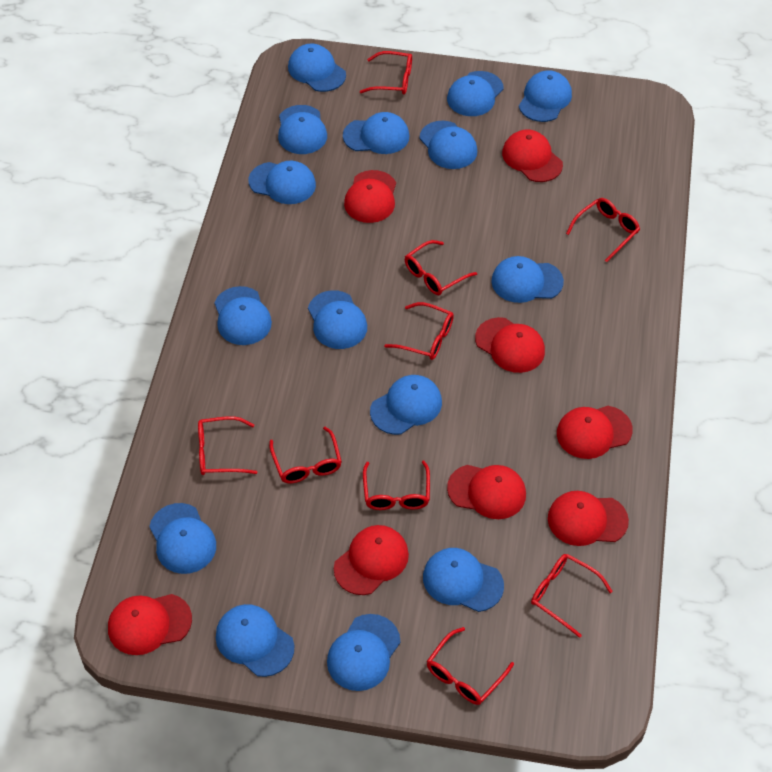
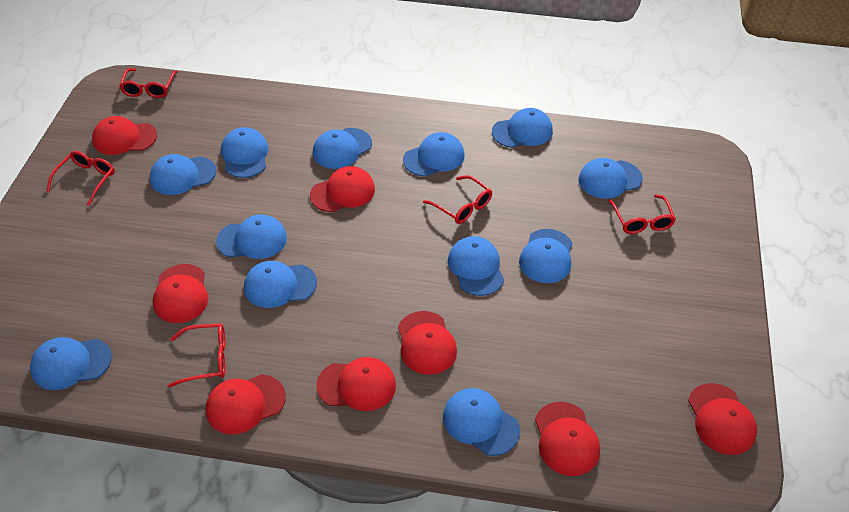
blue cap: 15 -> 12
red glasses: 9 -> 5

